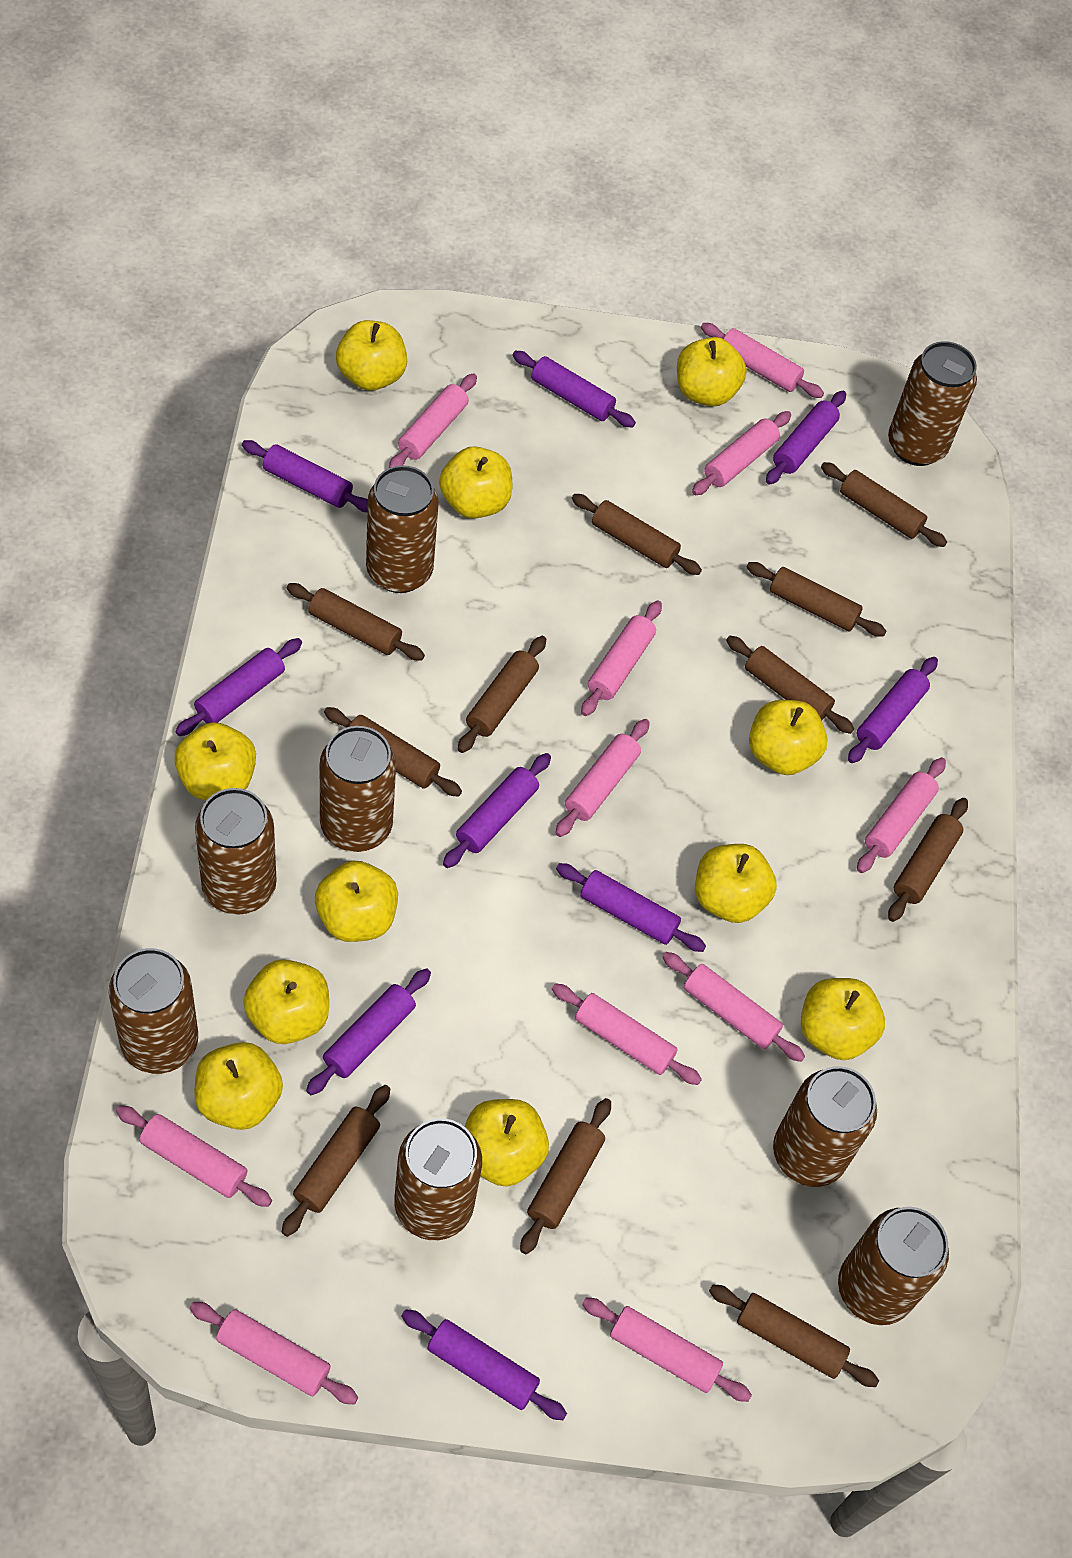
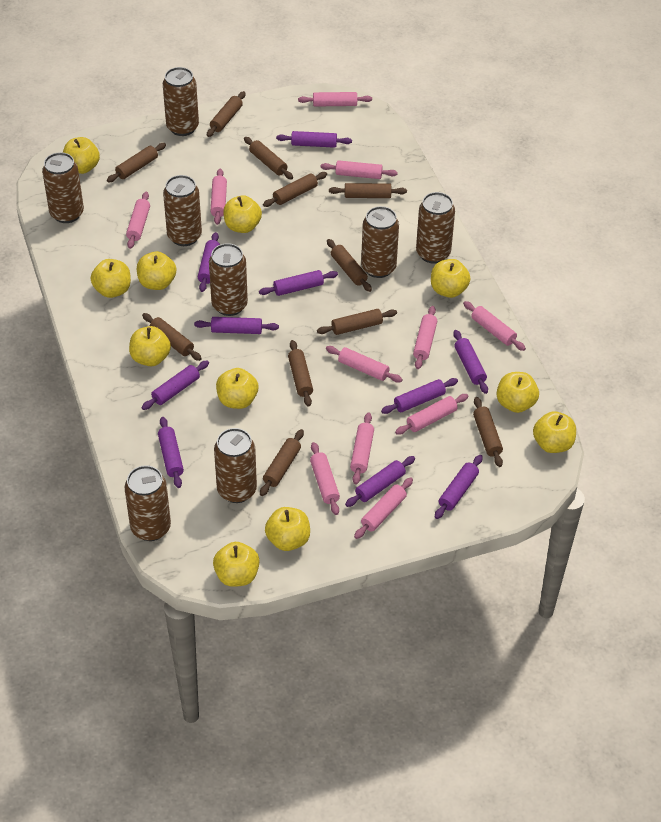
purple rolling pin: 9 -> 10

